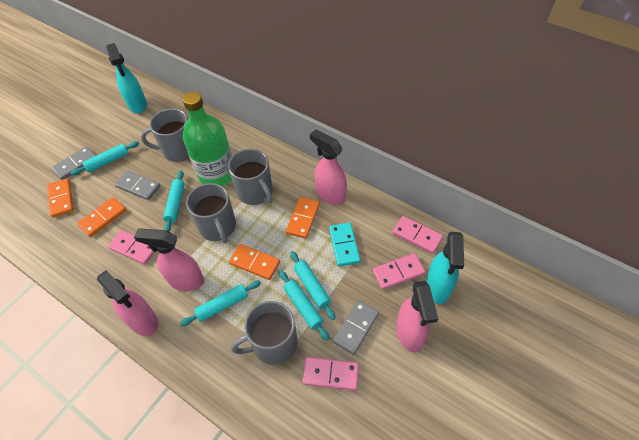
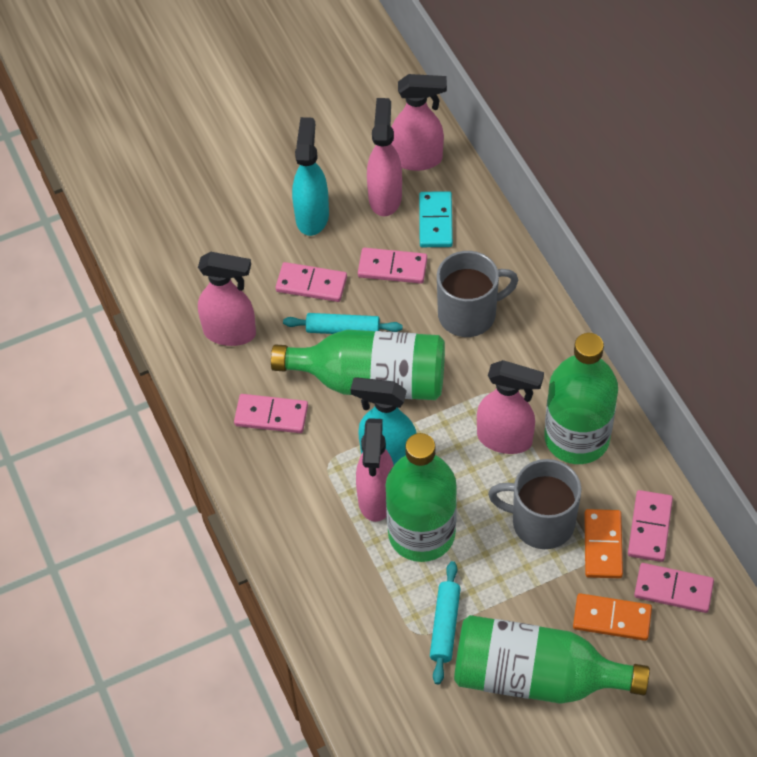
green bottle: 1 -> 4
grey domino: 3 -> 0
grey mug: 4 -> 2
orange domino: 4 -> 2
pink domino: 4 -> 5
pink spray bottle: 4 -> 5
turquoise rolling pin: 5 -> 2

